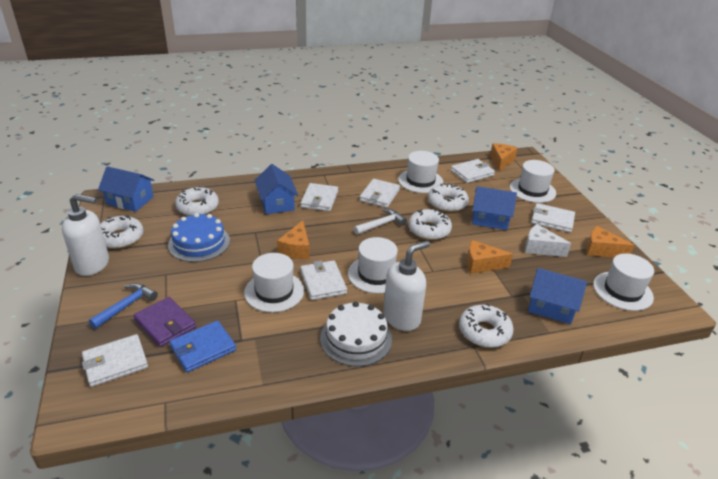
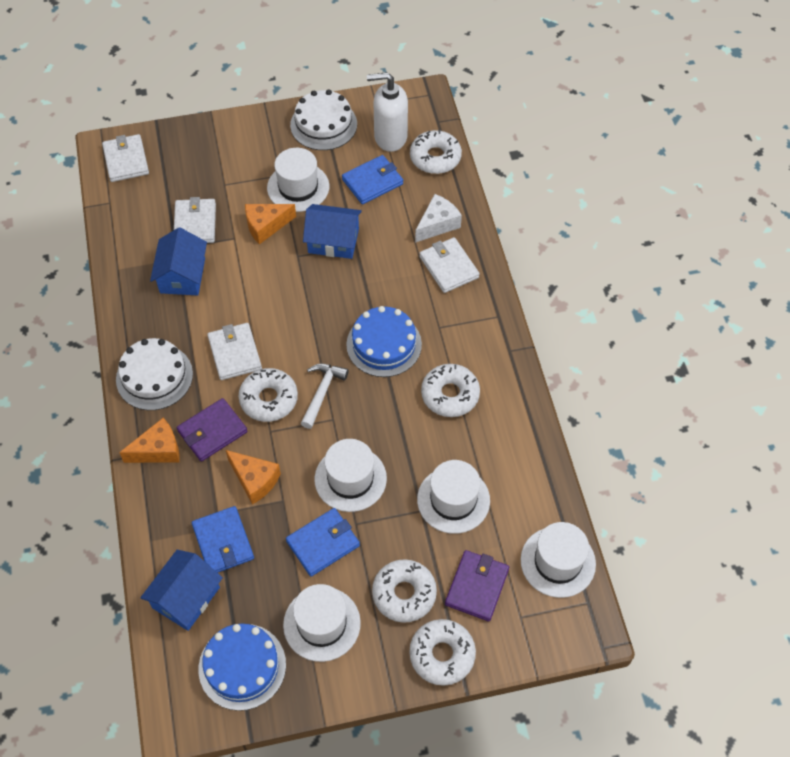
blue cake: 1 -> 2
blue hammer: 1 -> 0
blue house: 4 -> 3
blue wallet: 1 -> 3
orange cheese: 4 -> 3
purple wallet: 1 -> 2
white cake: 1 -> 2
white soap dispenser: 2 -> 1
white wallet: 6 -> 4

